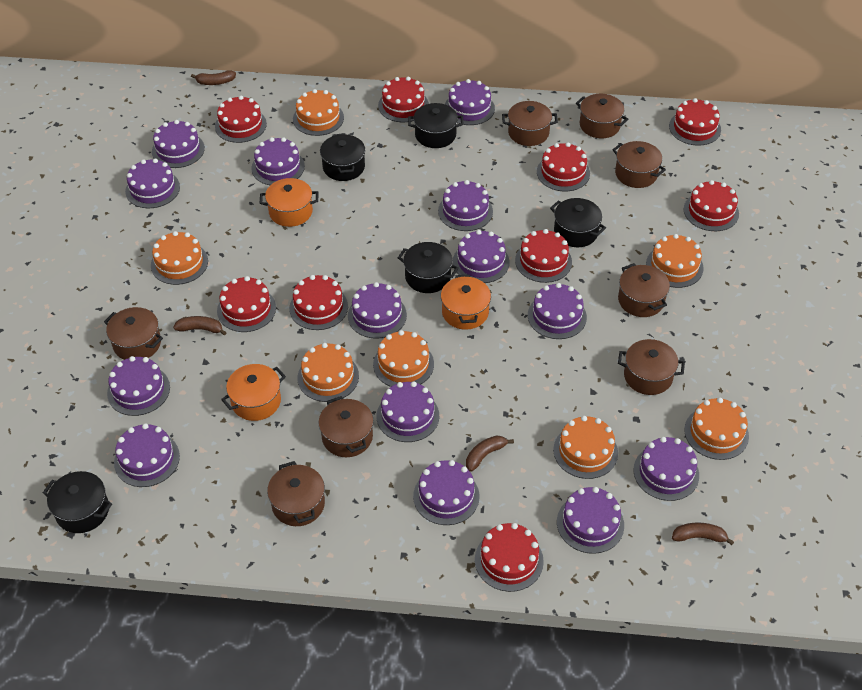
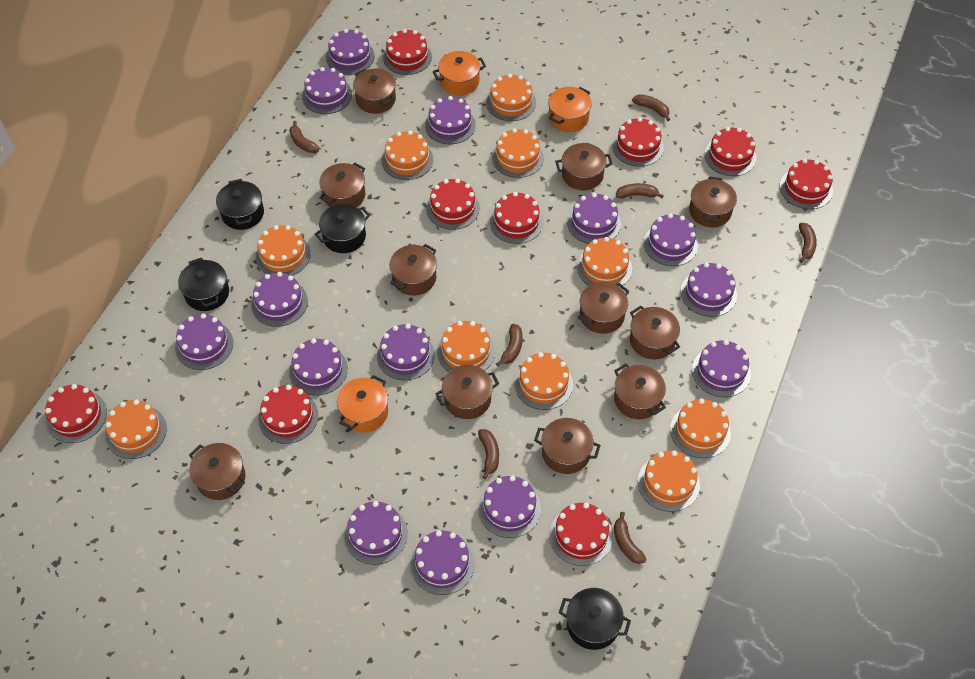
black pot: 5 -> 4
brown banana: 4 -> 7
brown pot: 8 -> 11
orange cake: 7 -> 10

